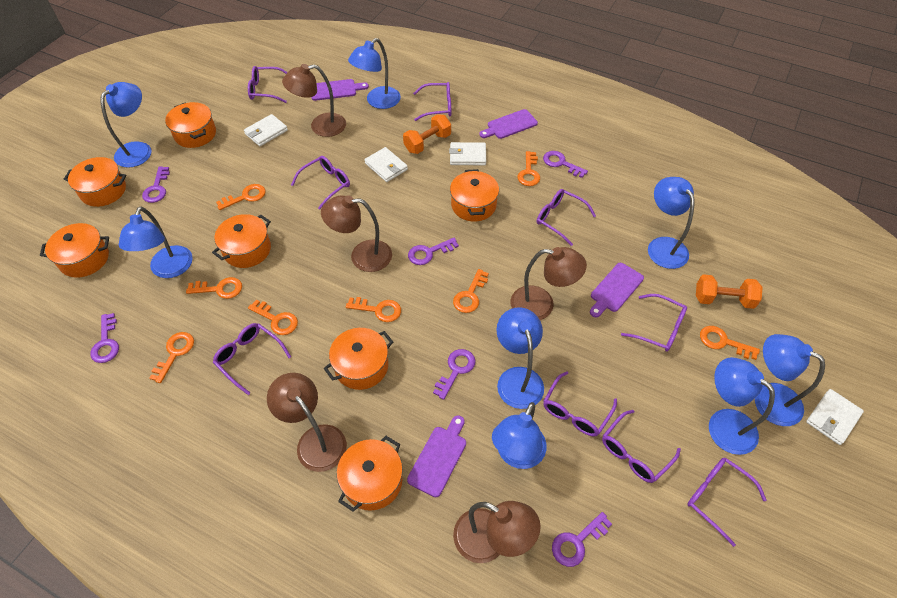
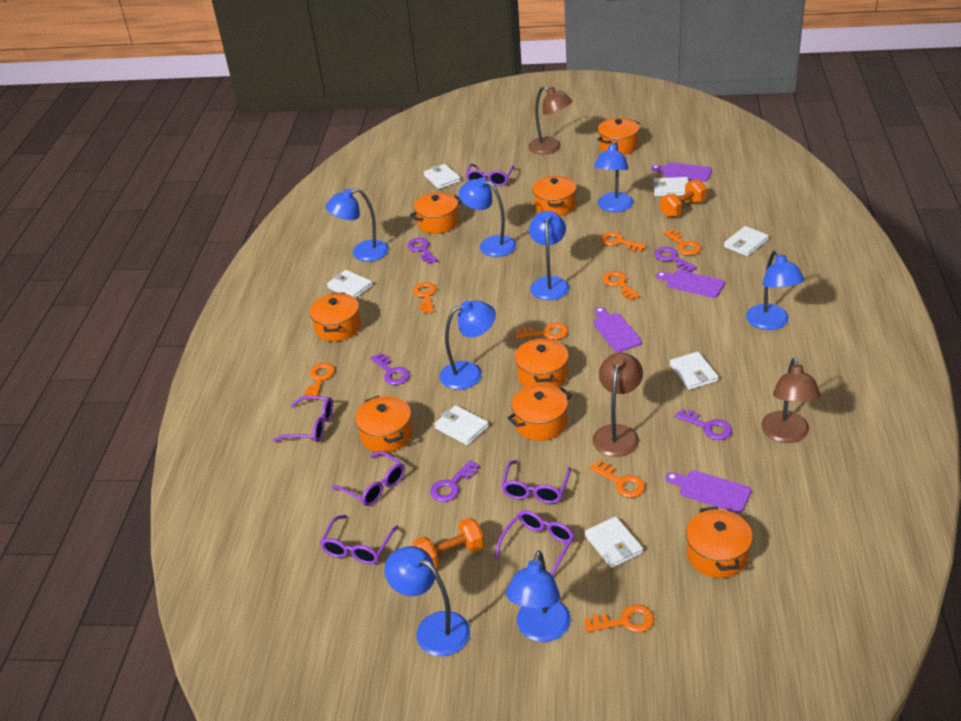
brown lamp: 5 -> 3
orange pot: 7 -> 8
purple glasses: 9 -> 6
purple key: 6 -> 5
white wallet: 4 -> 7

